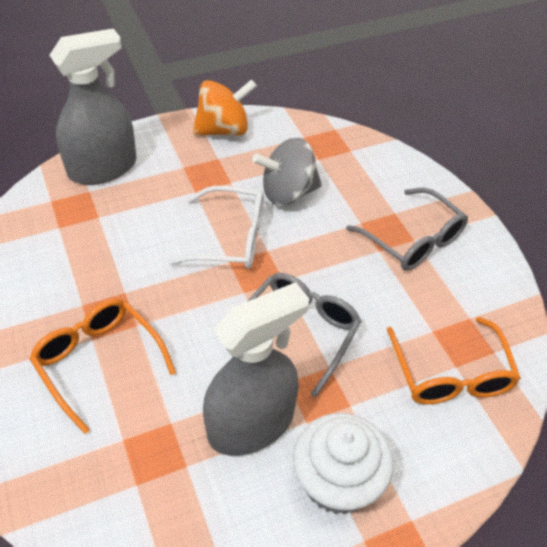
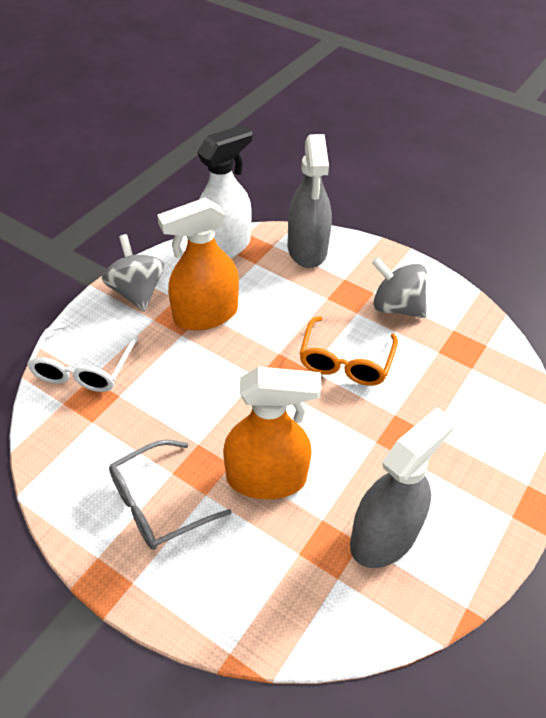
grey glasses: 2 -> 1
grey spinning top: 1 -> 2
orange glasses: 2 -> 1
orange spinning top: 1 -> 0
orange spray bottle: 0 -> 2
white cupcake: 1 -> 0
white spray bottle: 0 -> 1

